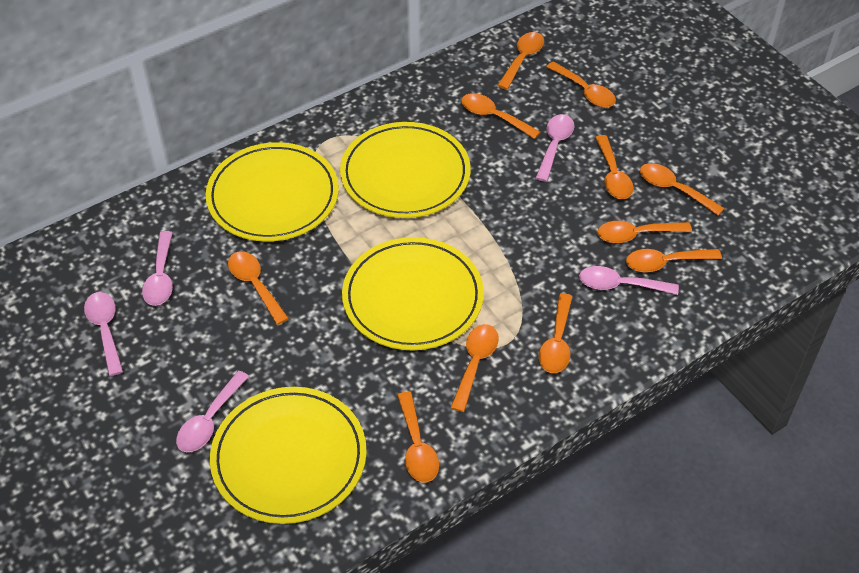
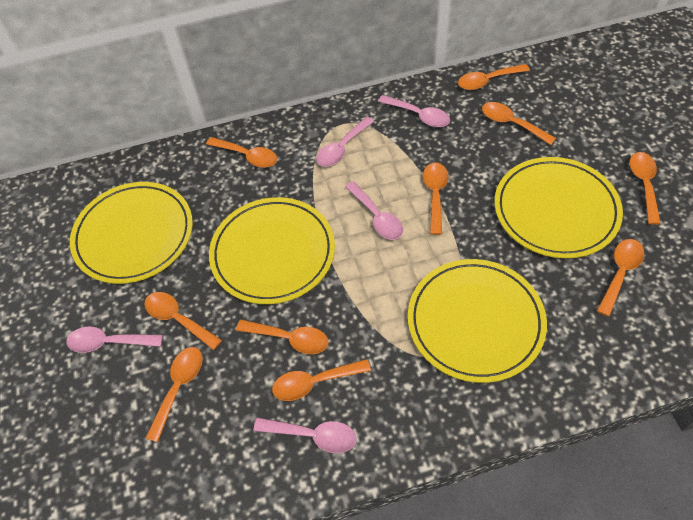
orange spoon: 11 -> 10

